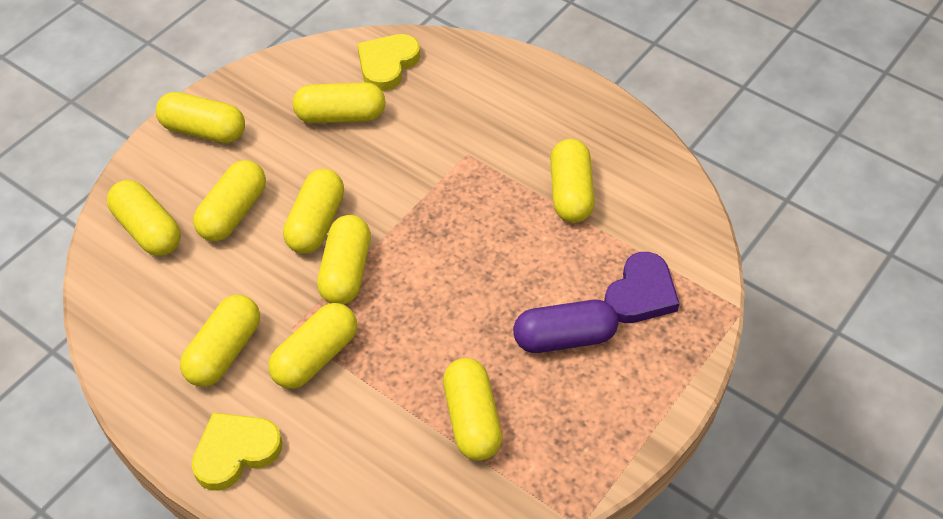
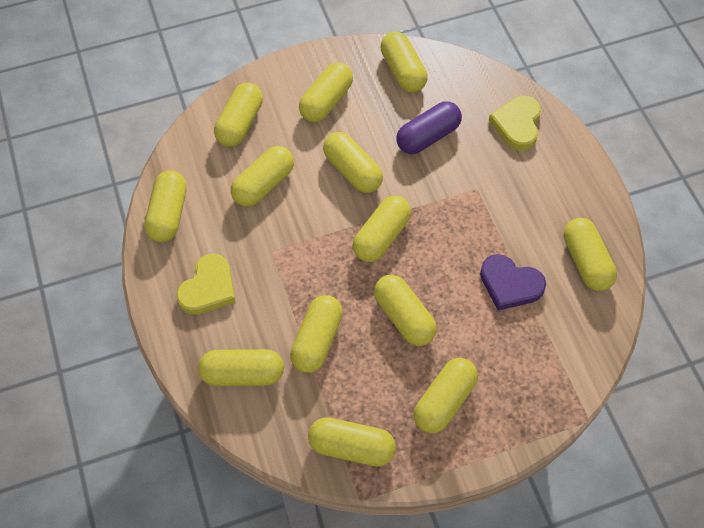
yellow capsule: 10 -> 13

